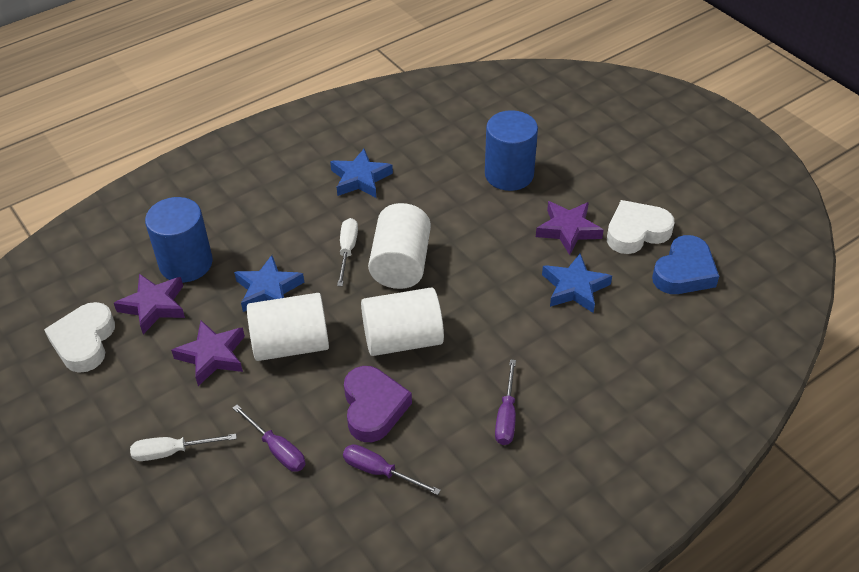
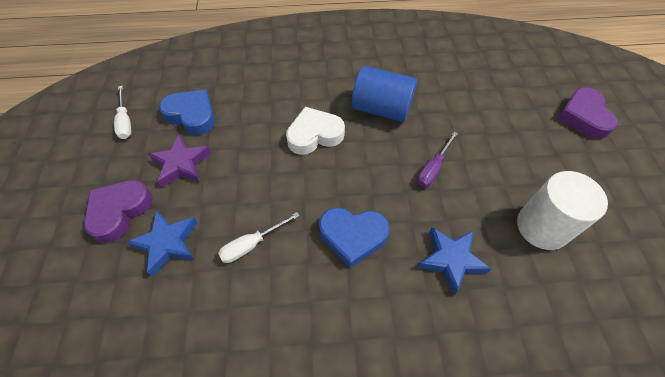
blue cylinder: 2 -> 1
blue heart: 1 -> 2
blue star: 3 -> 2
purple heart: 1 -> 2
purple screwdriver: 3 -> 1
purple star: 3 -> 1
white cylinder: 3 -> 1
white heart: 2 -> 1

